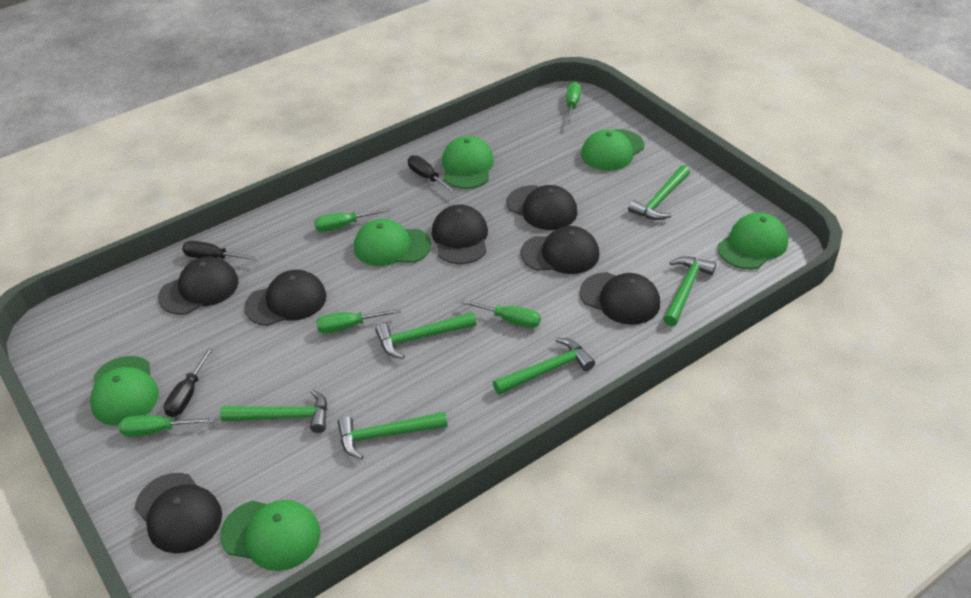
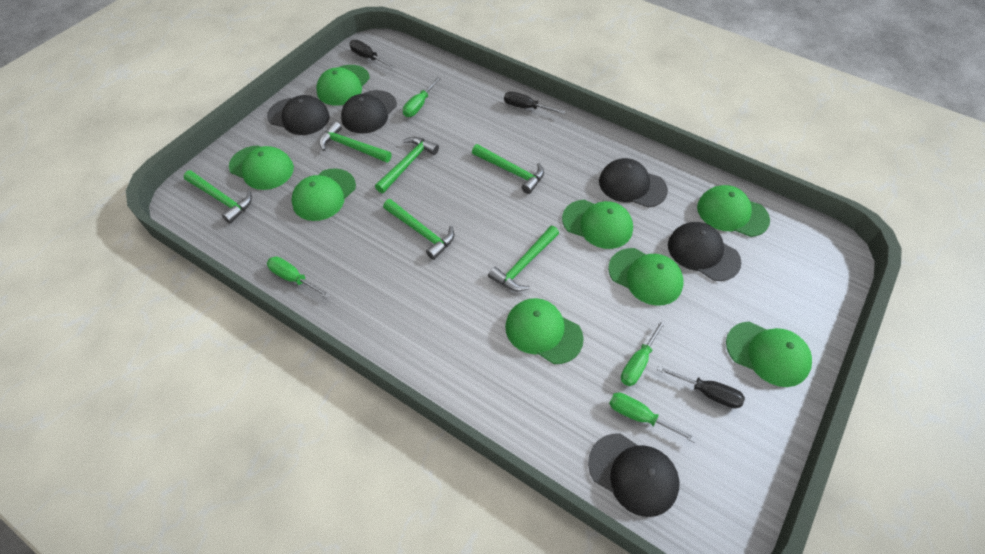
black cap: 7 -> 5
green cap: 6 -> 8
green screwdriver: 5 -> 4

